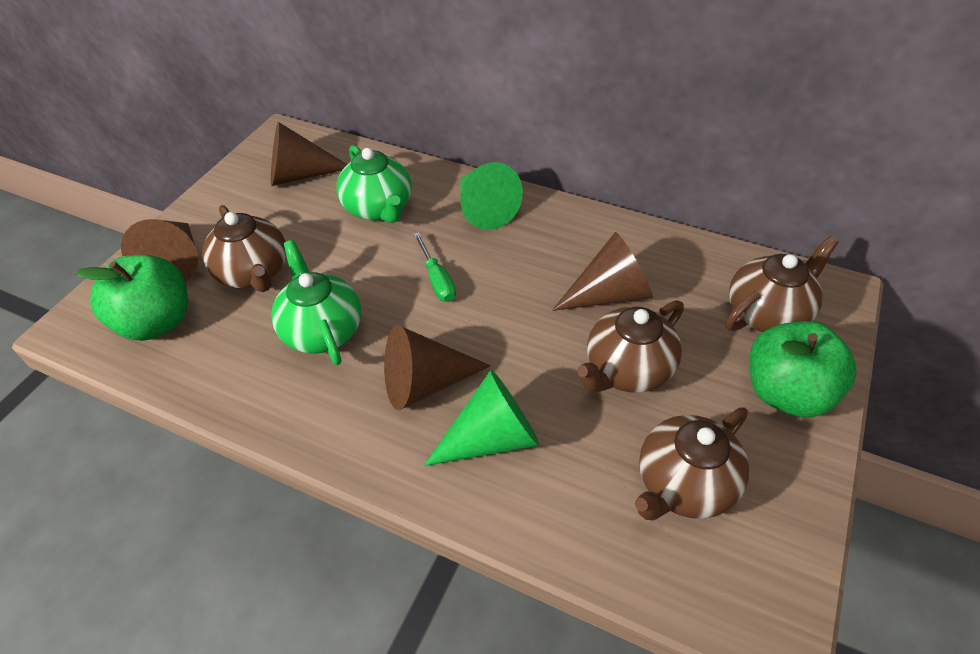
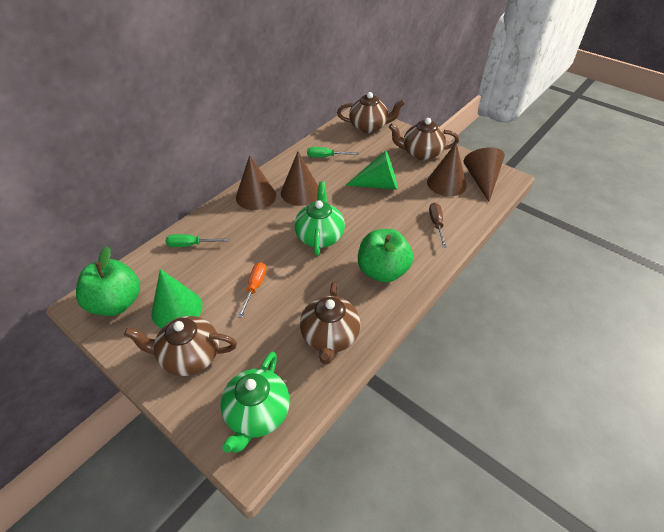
brown screwdriver: 0 -> 1
green screwdriver: 1 -> 2
orange screwdriver: 0 -> 1

